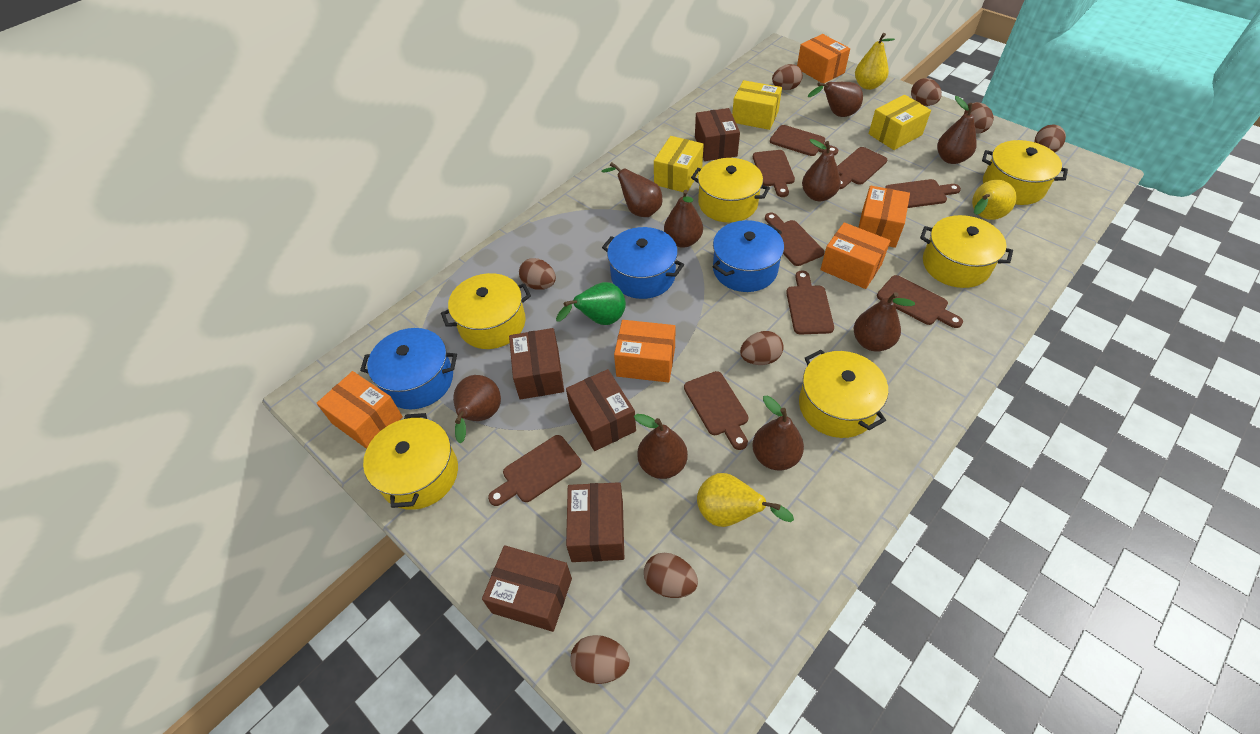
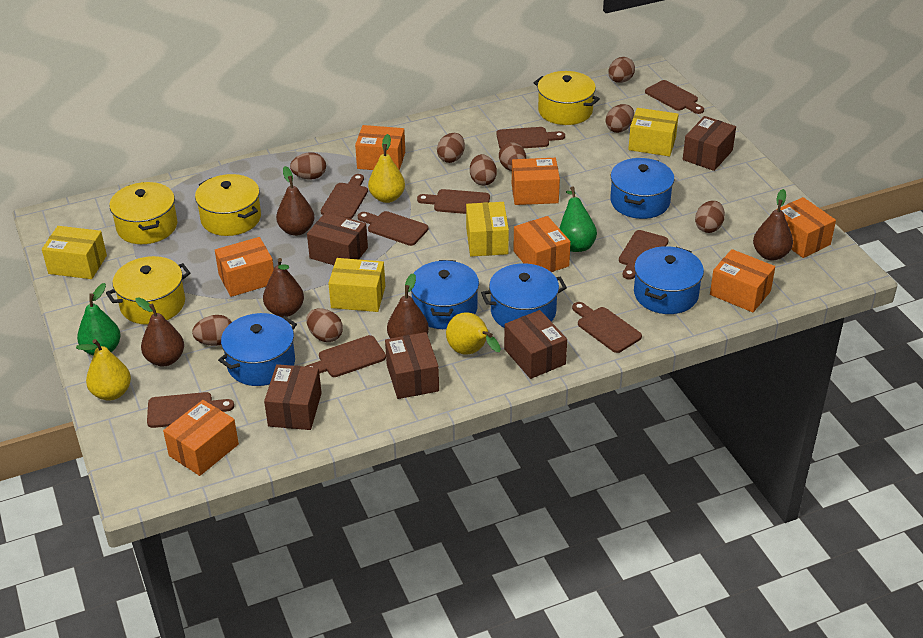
blue pot: 3 -> 5
brown egg: 8 -> 9
brown pear: 9 -> 5
green pear: 1 -> 2
orange box: 5 -> 7
yellow box: 3 -> 4
yellow pot: 6 -> 4

